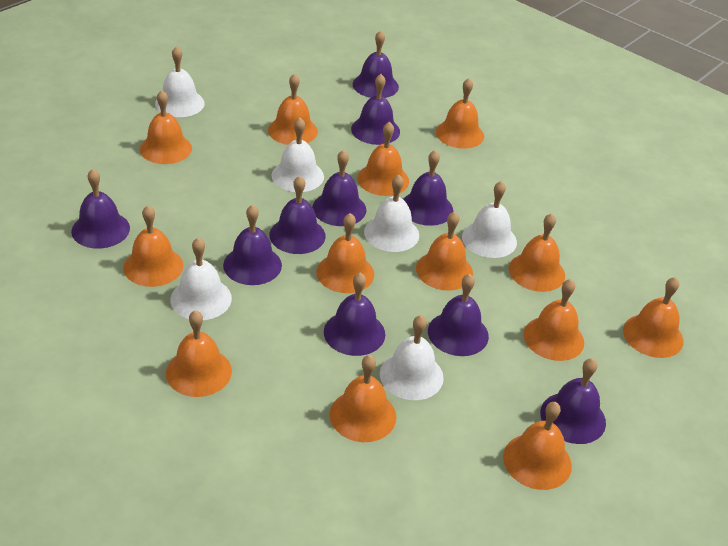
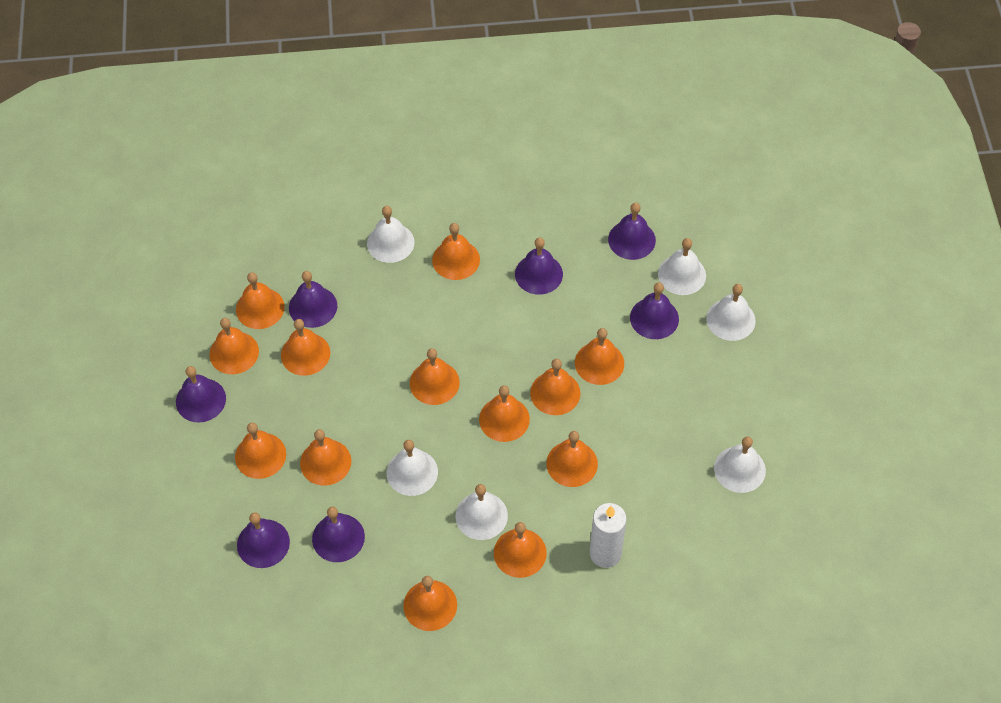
purple bell: 10 -> 7
white candle: 0 -> 1

